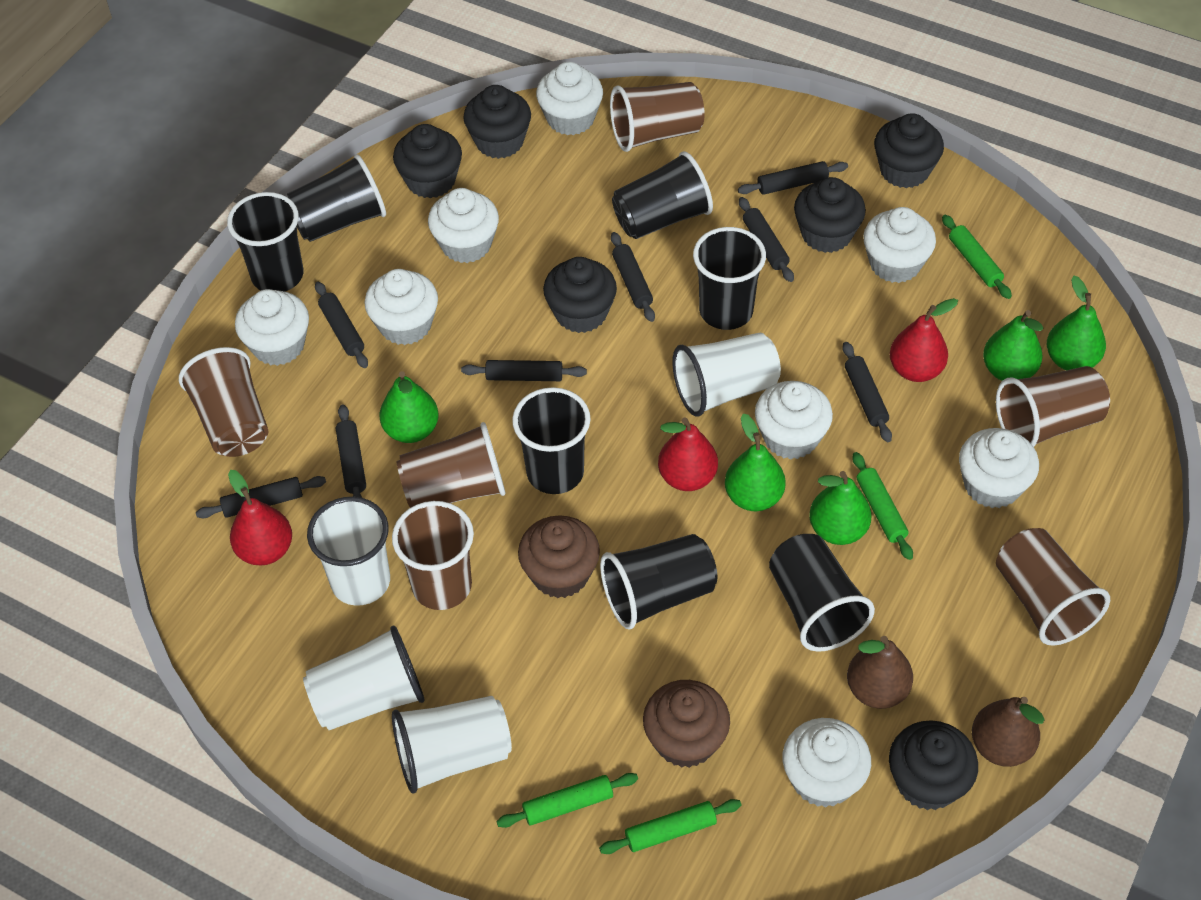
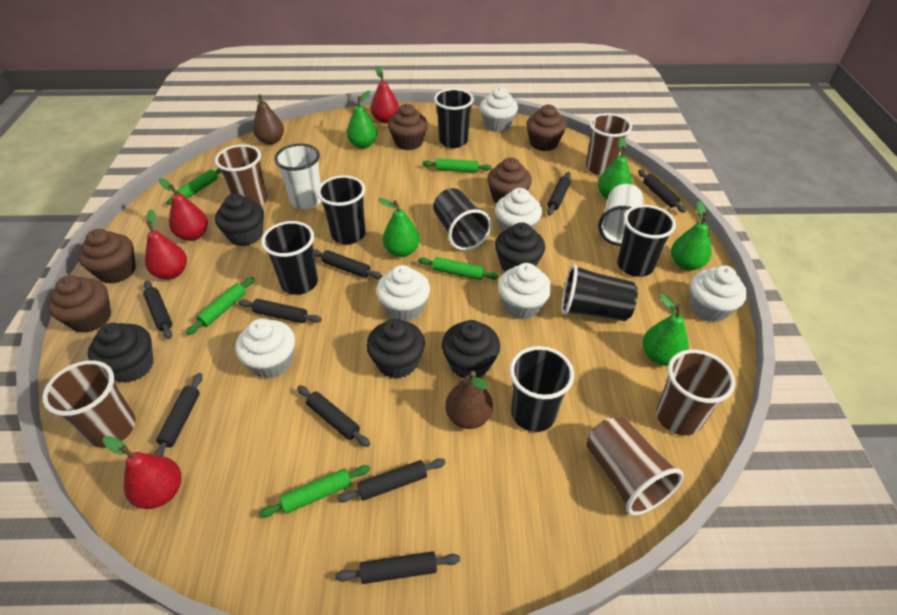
black cupcake: 6 -> 5
black rolling pin: 8 -> 9
brown cup: 6 -> 5
brown cupcake: 2 -> 5
green rolling pin: 4 -> 5
red pear: 3 -> 4
white cup: 4 -> 2
white cupcake: 8 -> 6

